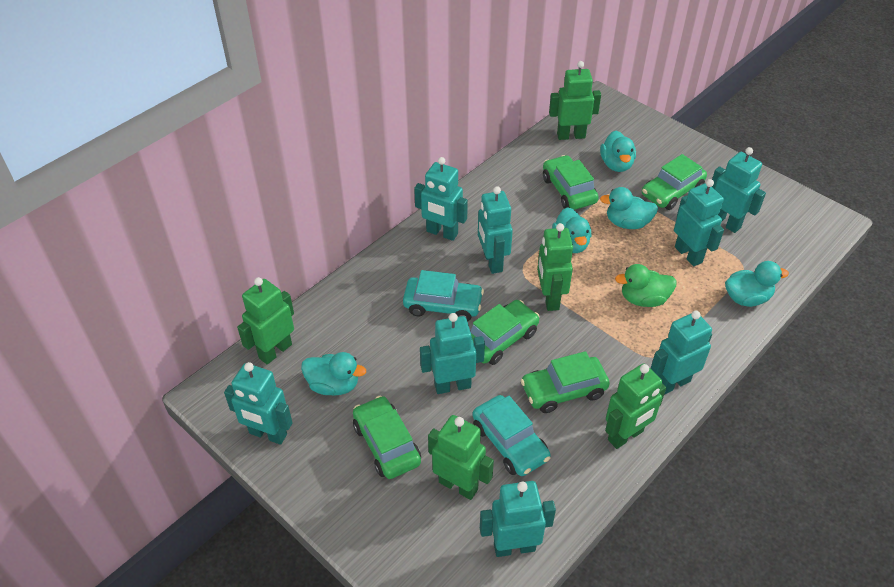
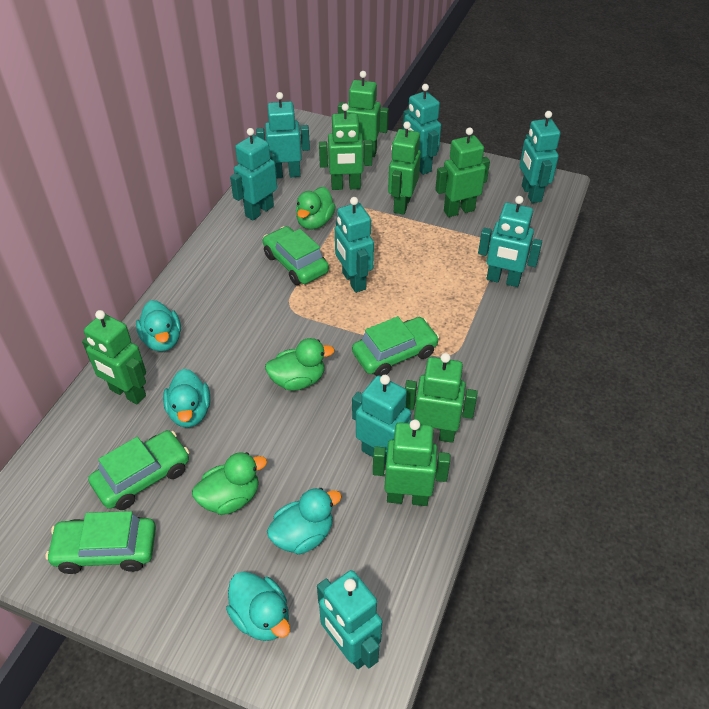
green car: 5 -> 4
green duck: 1 -> 3
green robot: 5 -> 7
turquoise car: 2 -> 0
turquoise duck: 5 -> 4

